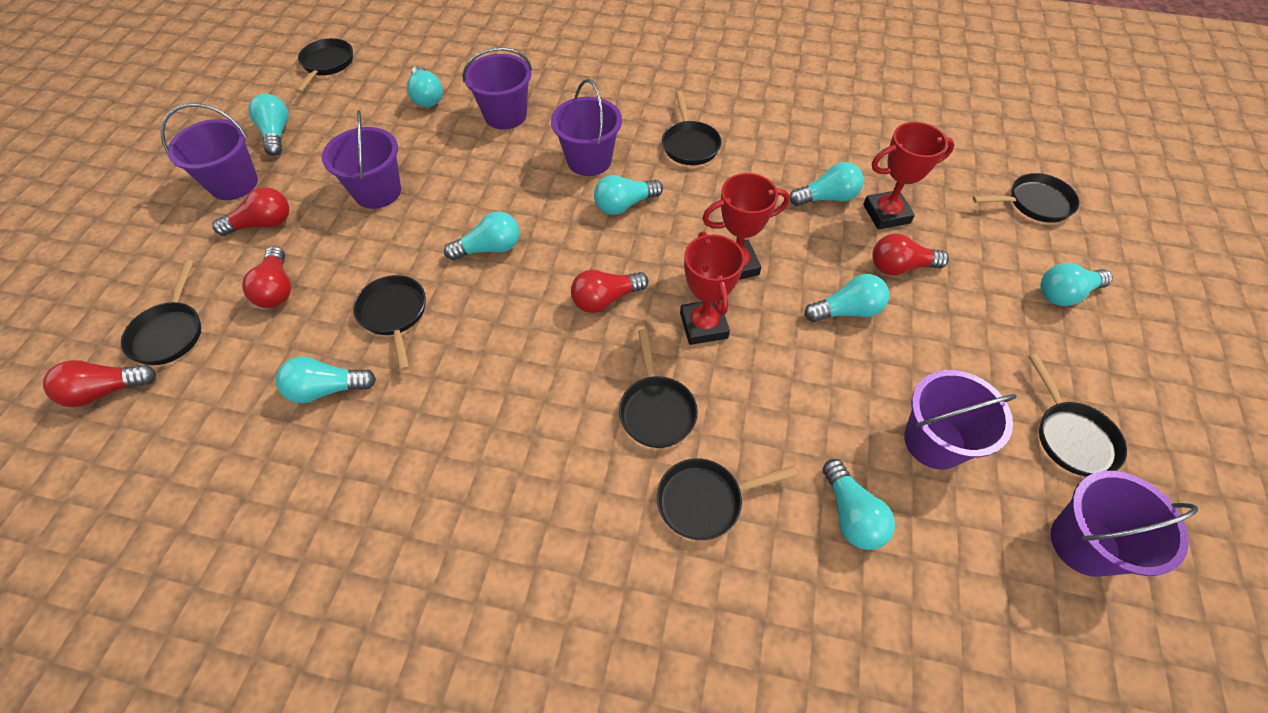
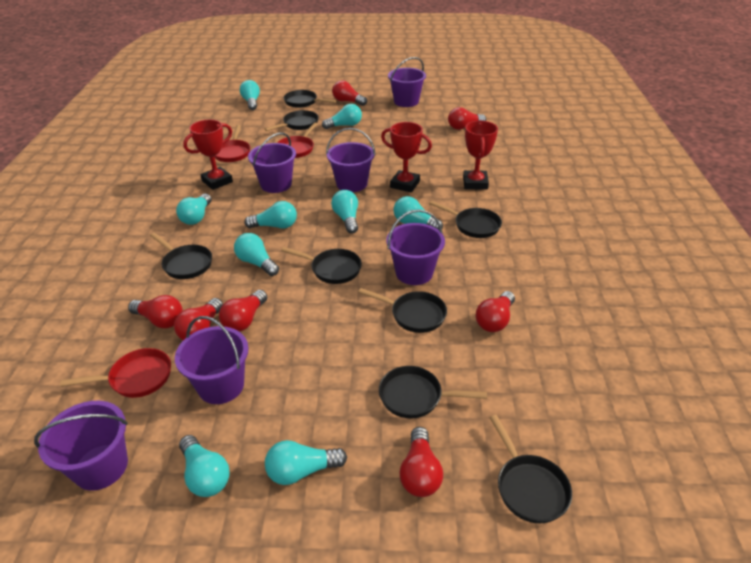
red light bulb: 5 -> 7
red pan: 0 -> 3

